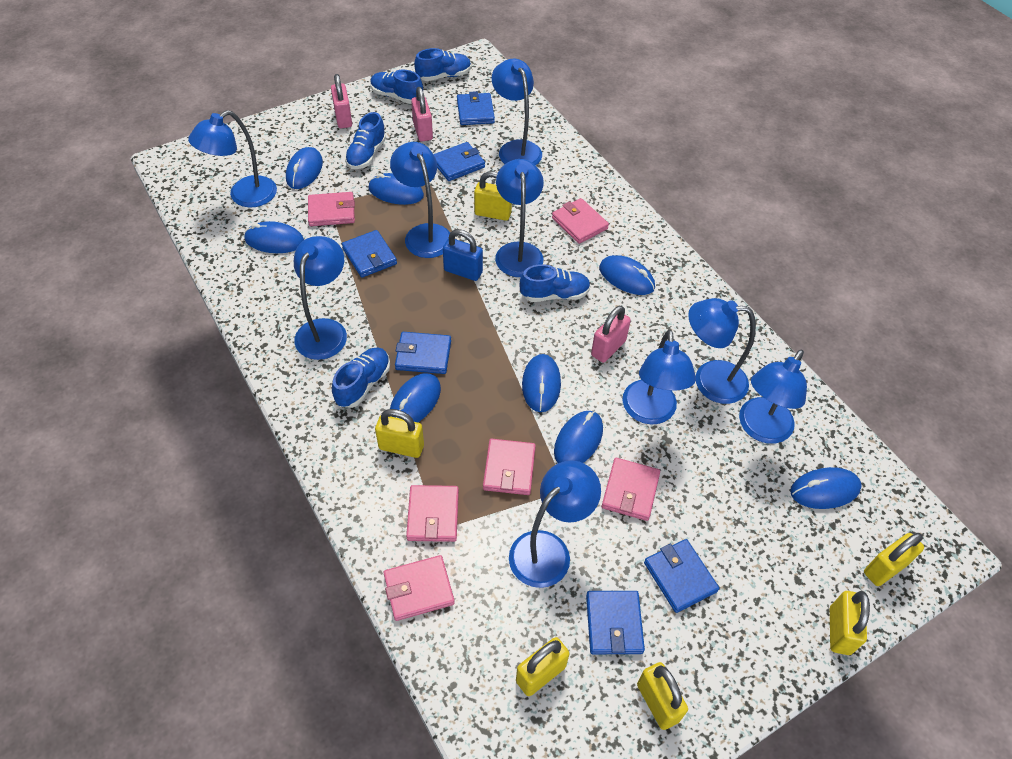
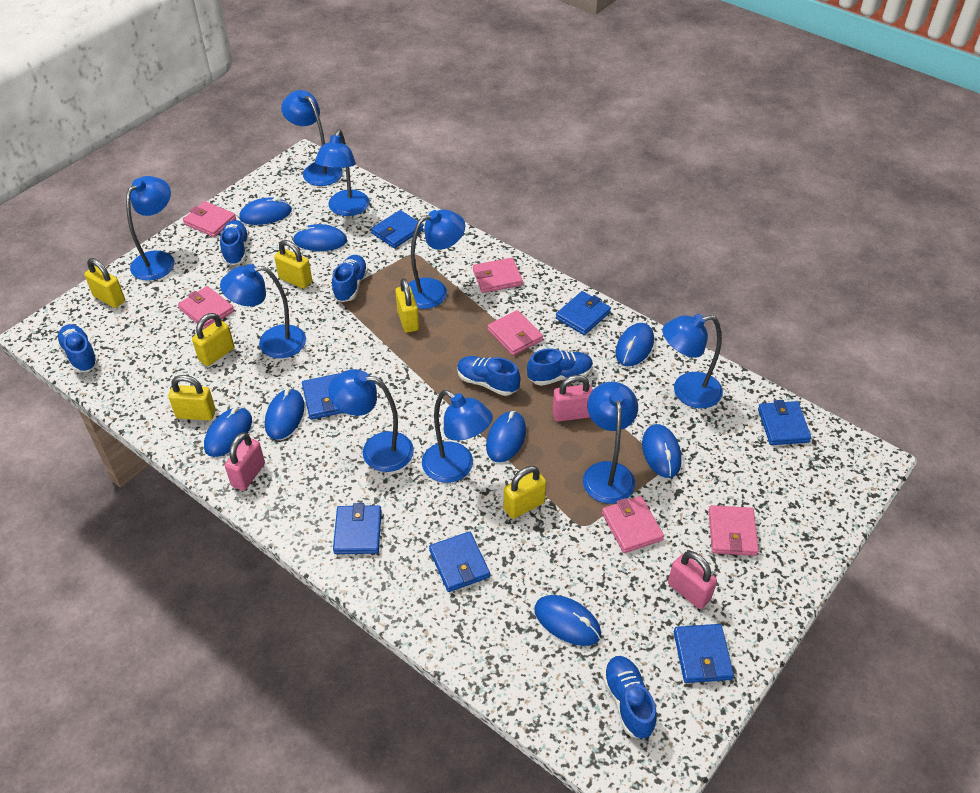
blue padlock: 1 -> 0
blue shoe: 5 -> 6
blue wallet: 6 -> 7

